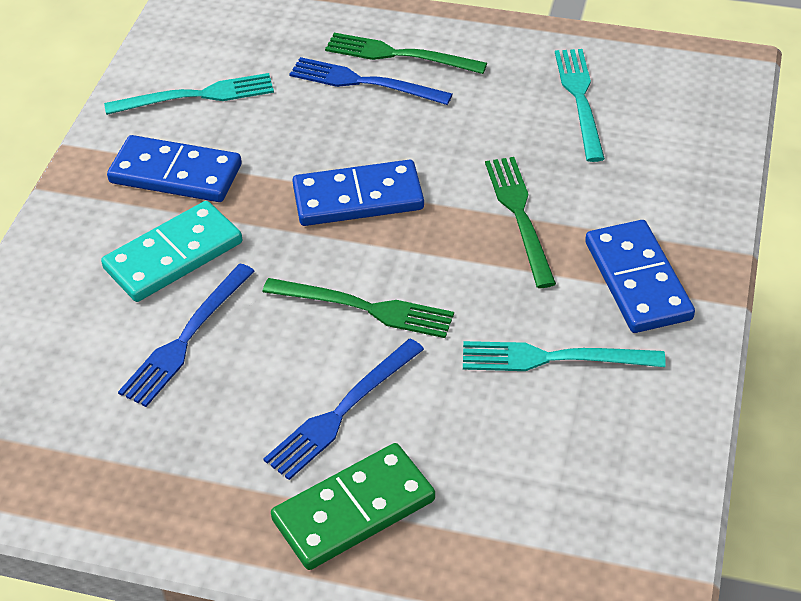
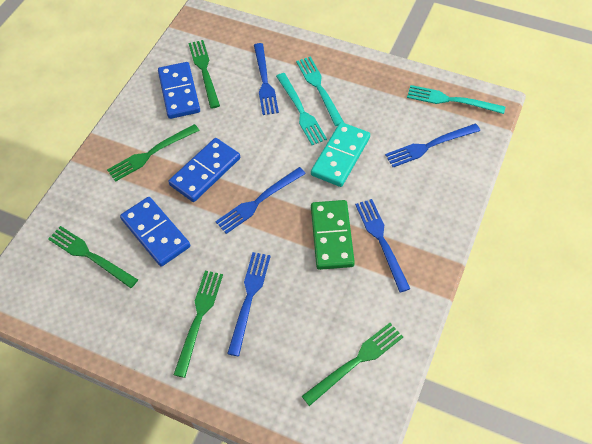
blue fork: 3 -> 5
green fork: 3 -> 5

